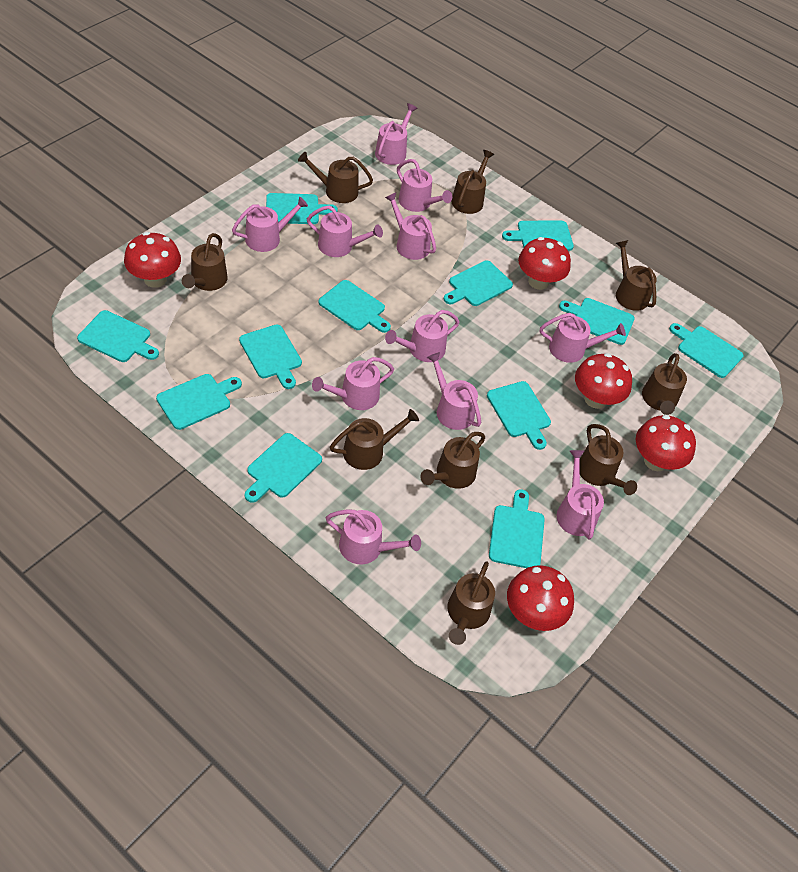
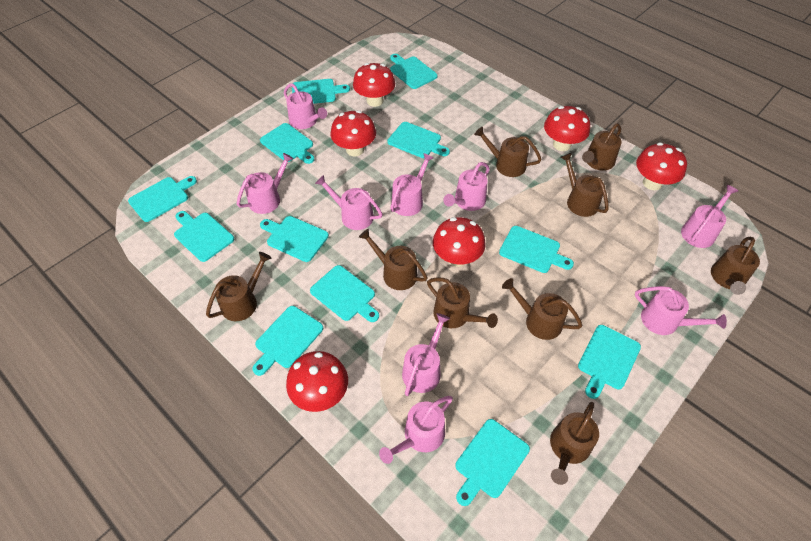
pink watering can: 11 -> 9
red mushroom: 5 -> 6

